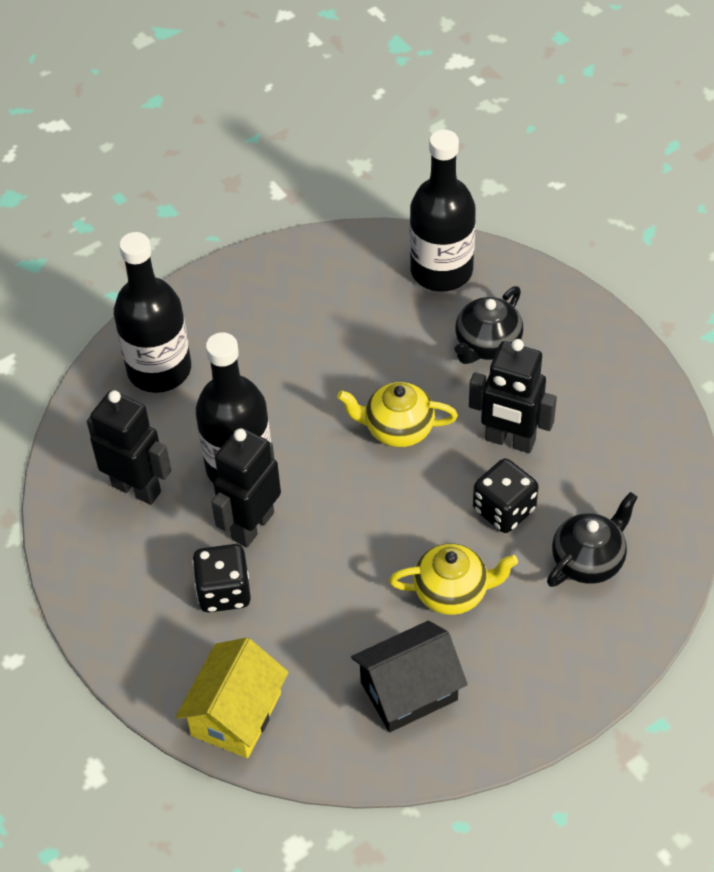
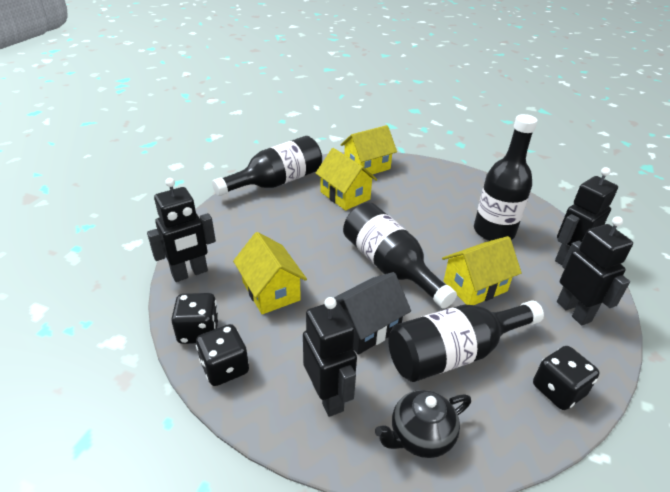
black bottle: 3 -> 4
black dice: 2 -> 3
black robot: 3 -> 4
black teapot: 2 -> 1
yellow house: 1 -> 4
yellow teapot: 2 -> 0

